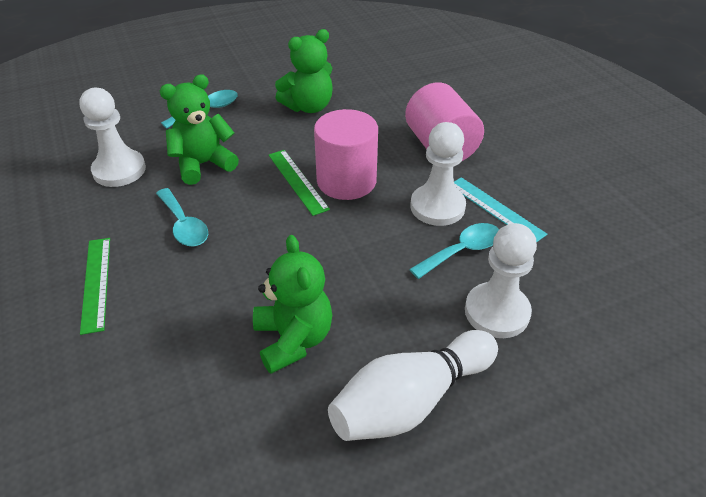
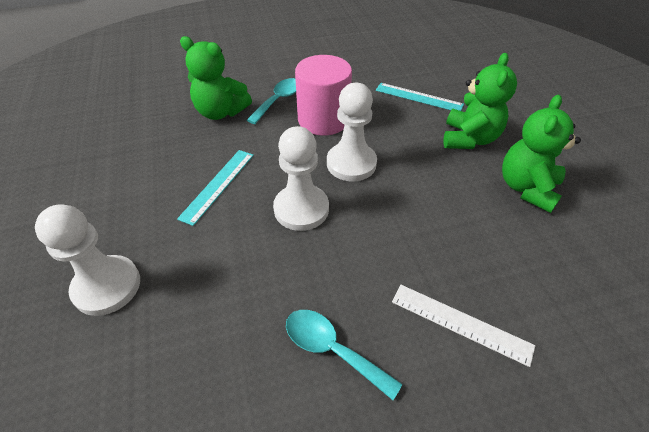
green ruler: 2 -> 0
pink cylinder: 2 -> 1
turquoise ruler: 1 -> 2
turquoise spoon: 3 -> 2
white bowling pin: 1 -> 0
white ruler: 0 -> 1

